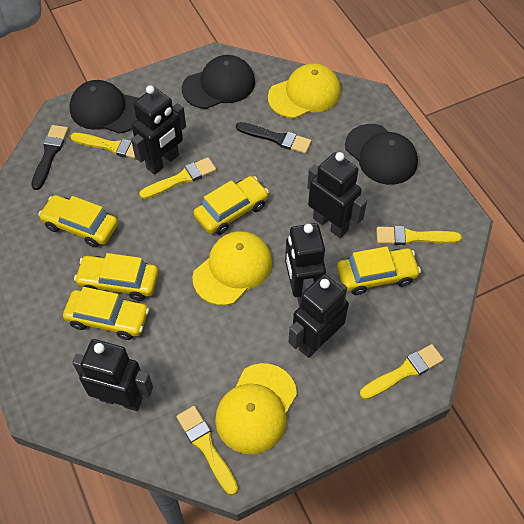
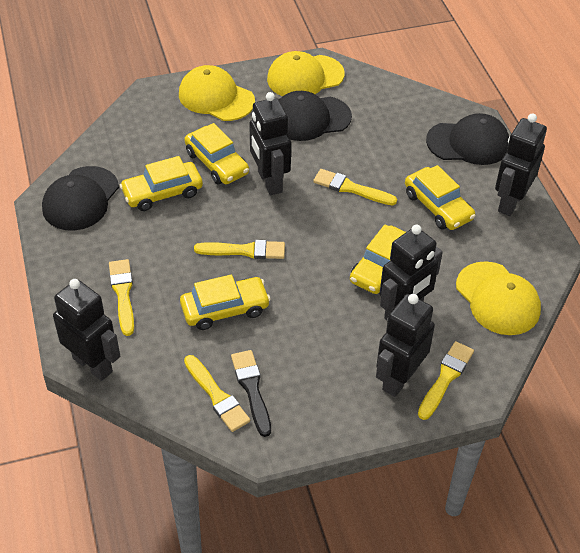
black brush: 2 -> 1

